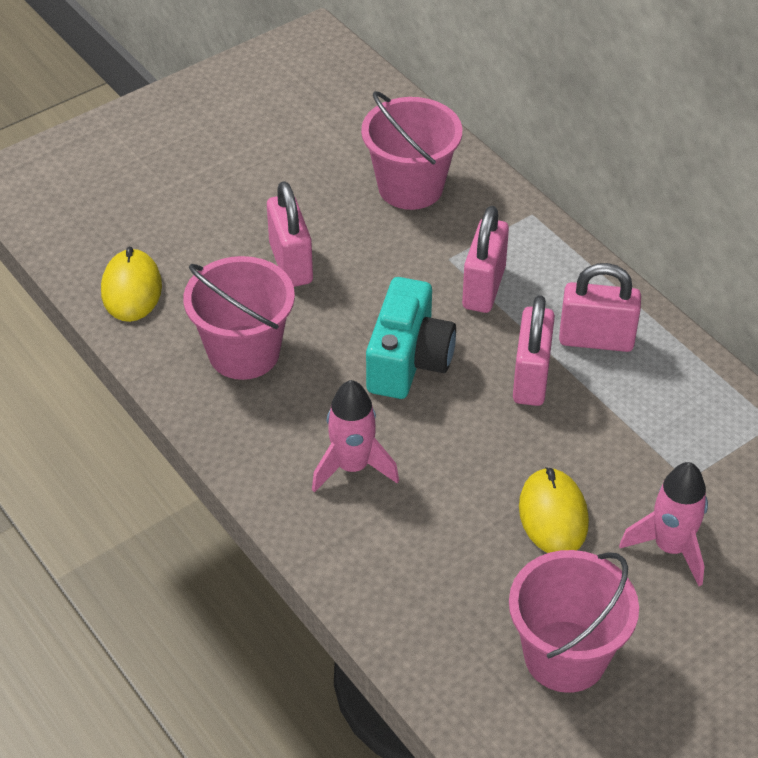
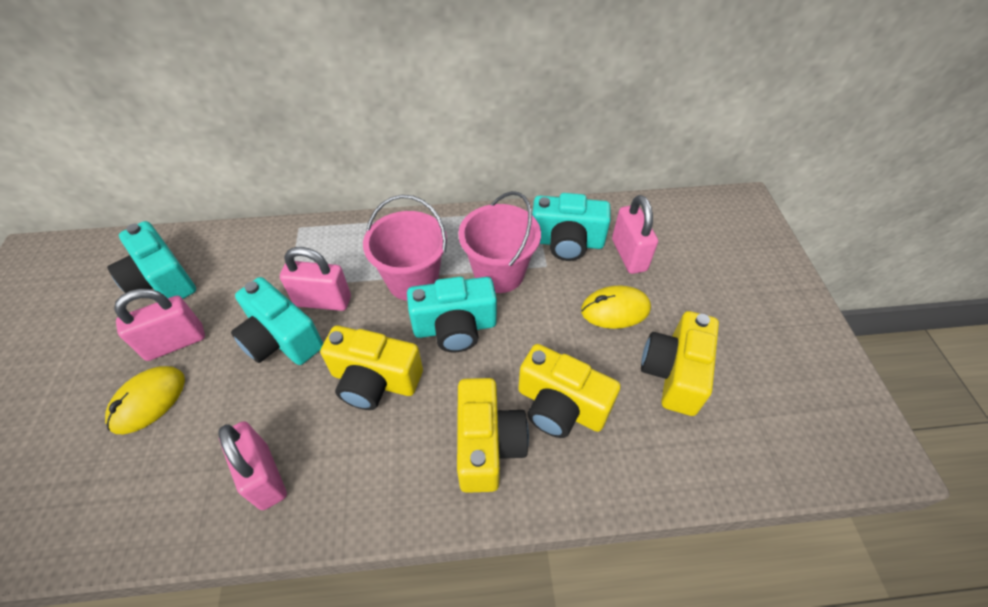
pink bucket: 3 -> 2
pink rocket: 2 -> 0
turquoise camera: 1 -> 4
yellow camera: 0 -> 4

